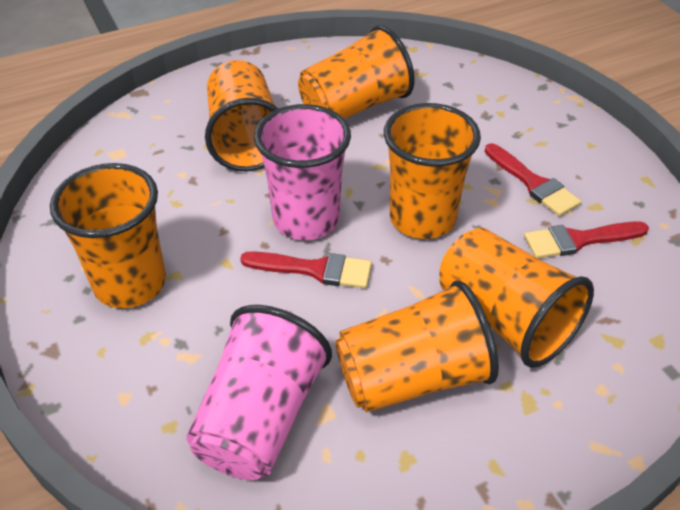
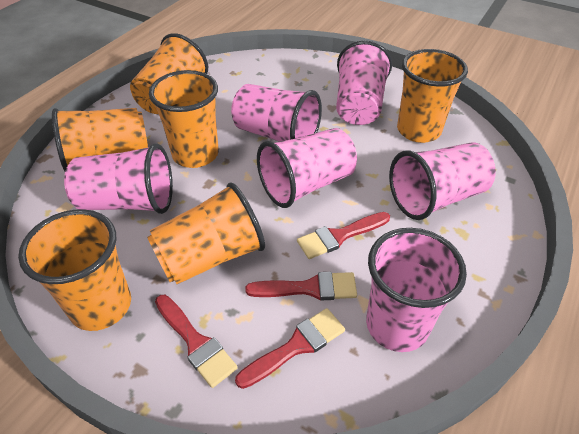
pink cup: 2 -> 6
red brush: 3 -> 4

